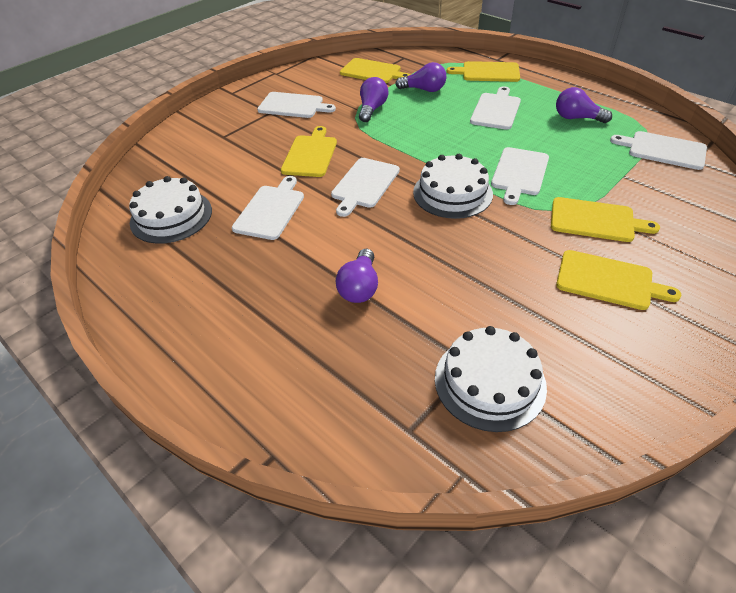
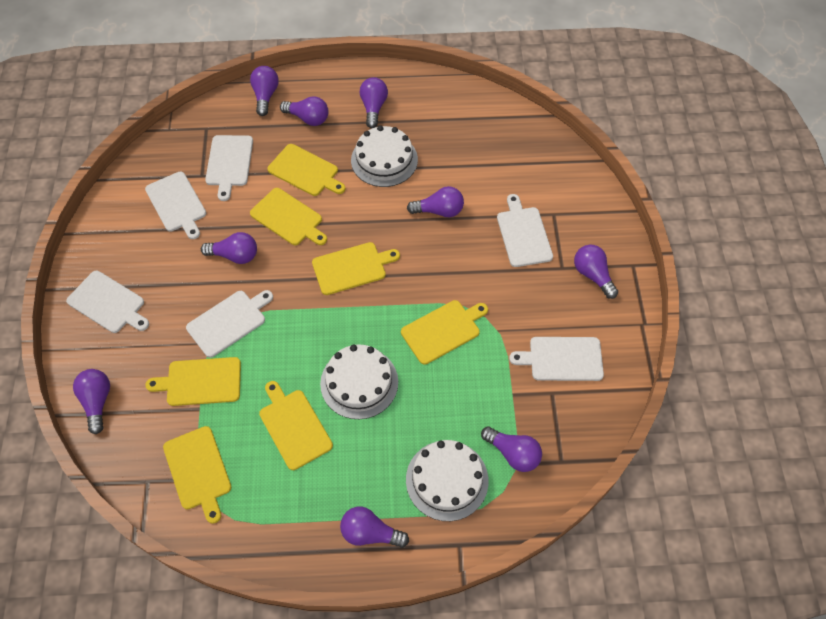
purple light bulb: 4 -> 9
yellow cutting board: 5 -> 7

